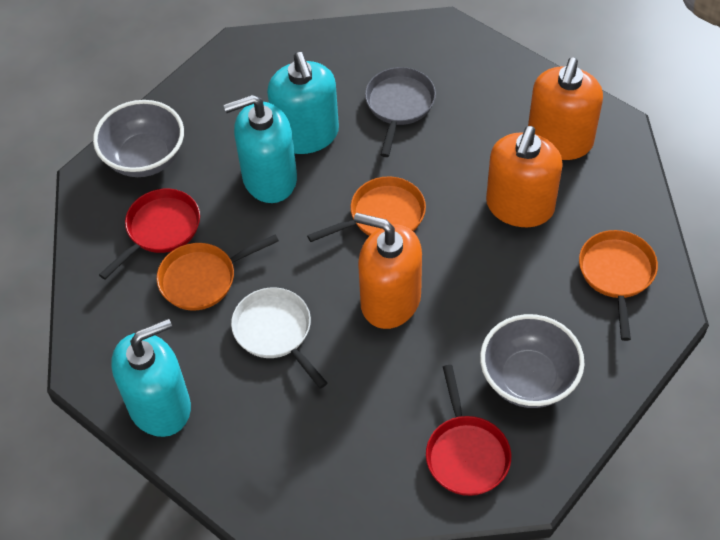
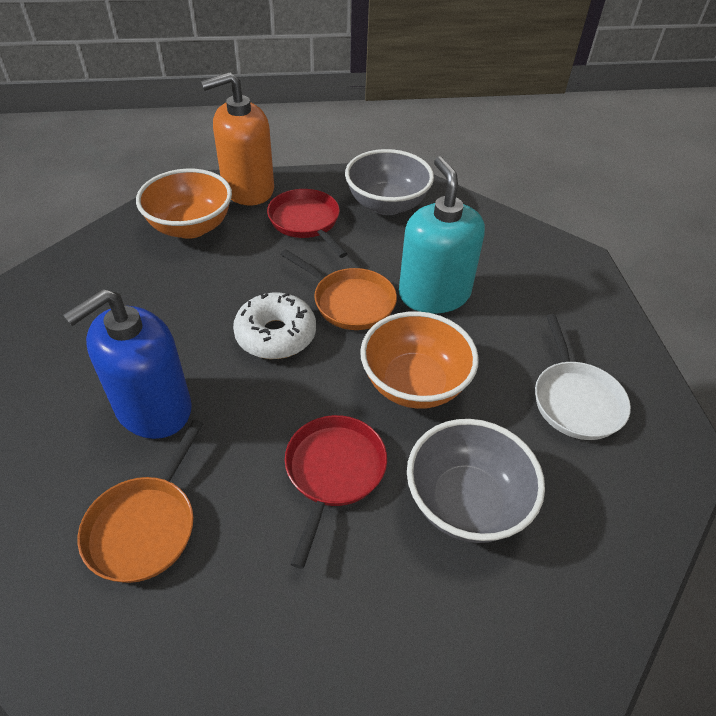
blue soap dispenser: 0 -> 1
grey pan: 1 -> 0
orange bowl: 0 -> 2
orange pan: 3 -> 2
orange soap dispenser: 3 -> 1
turquoise soap dispenser: 3 -> 1
white donut: 0 -> 1

